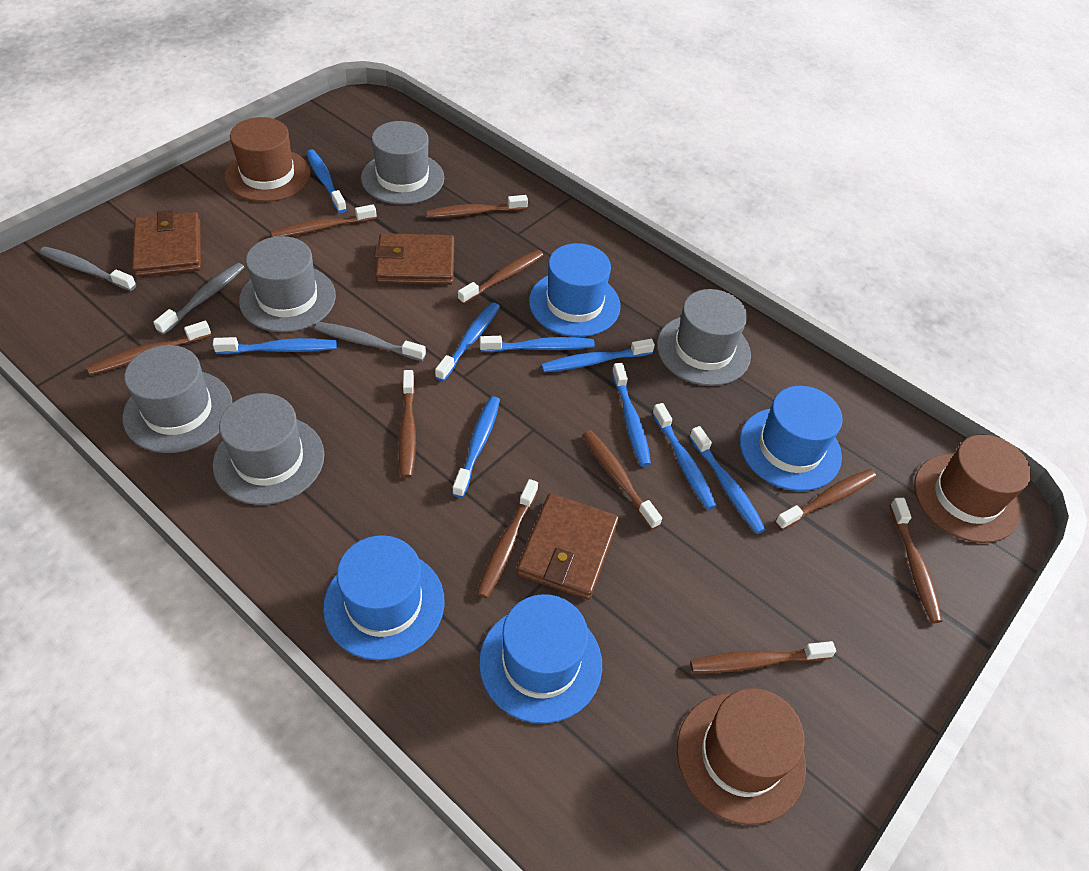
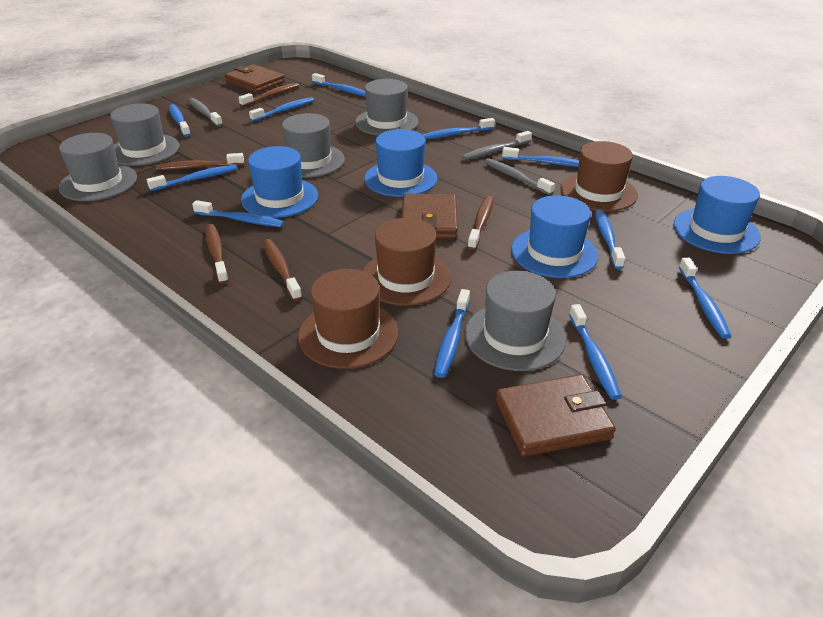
blue toothbrush: 9 -> 11
brown toothbrush: 10 -> 5

